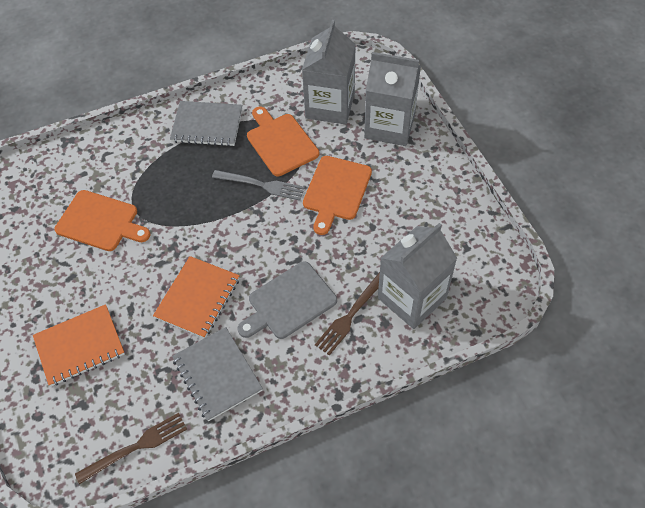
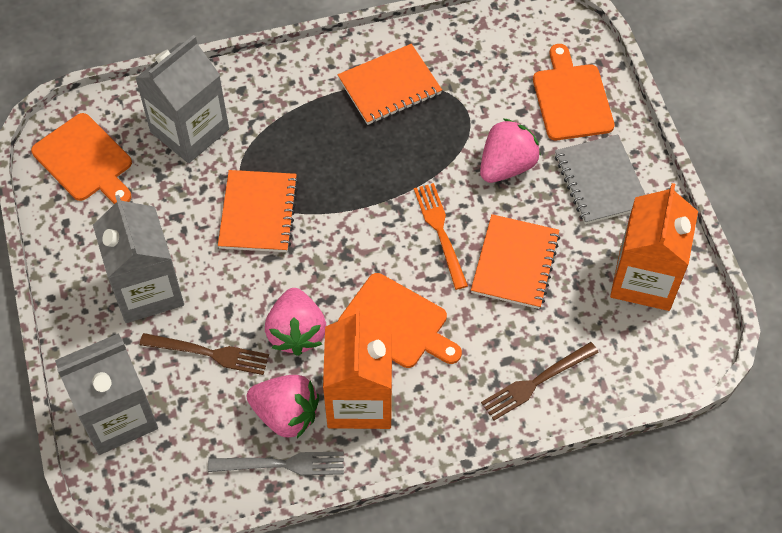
grey cutting board: 1 -> 0
grey notebook: 2 -> 1
orange carton: 0 -> 2
orange fork: 0 -> 1
orange notebook: 2 -> 3
pink strawberry: 0 -> 3

